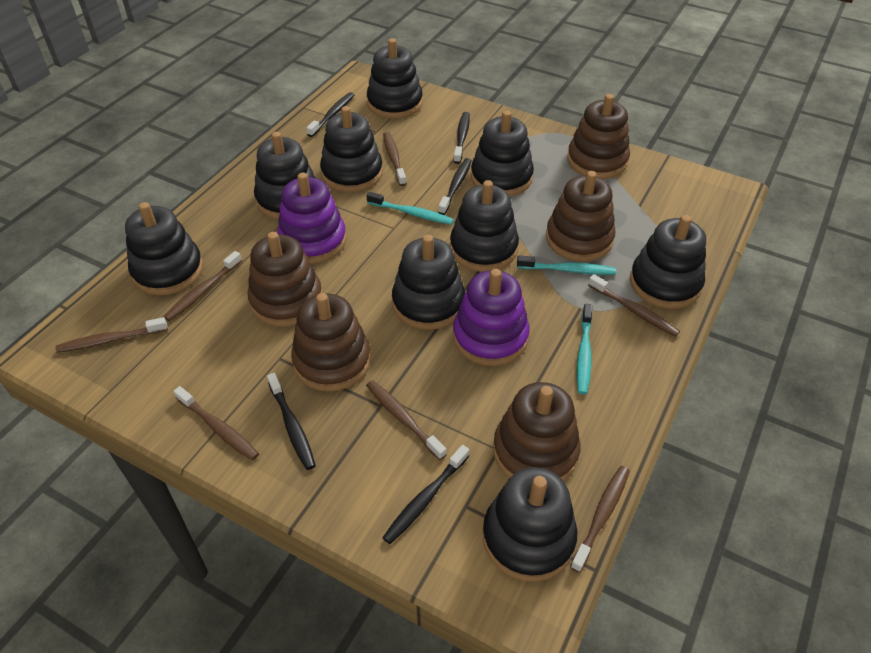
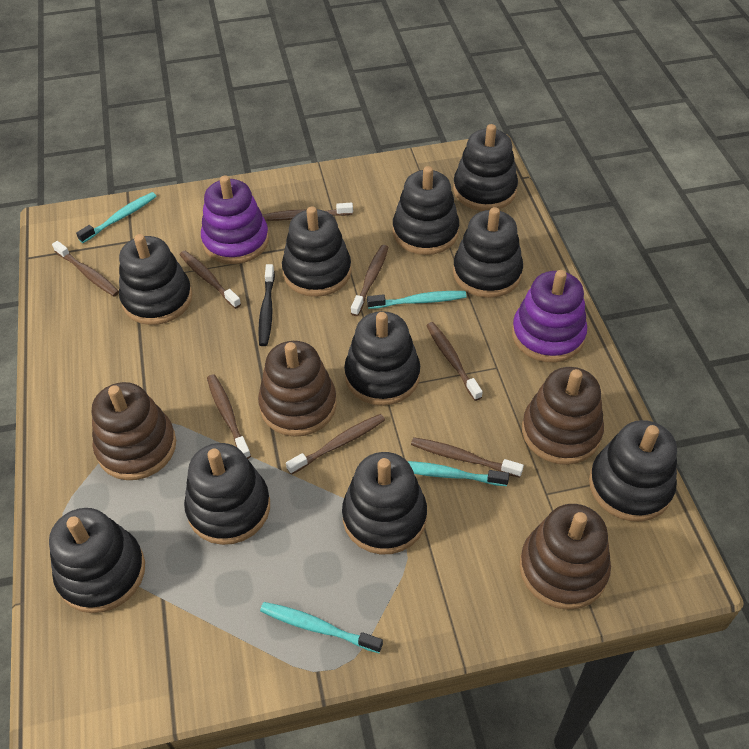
black stacking toy: 9 -> 10
black toothbrush: 5 -> 1
brown stacking toy: 5 -> 4
brown toothbrush: 7 -> 8
turquoise toothbrush: 3 -> 4

